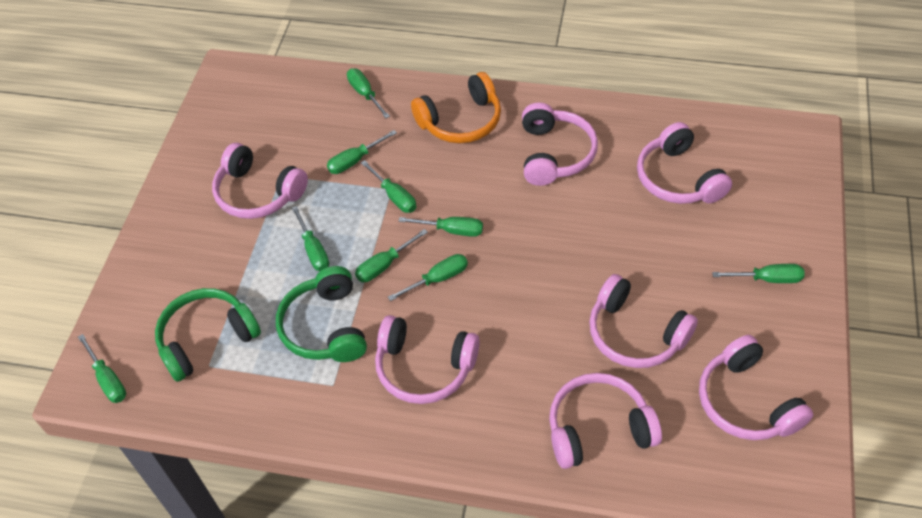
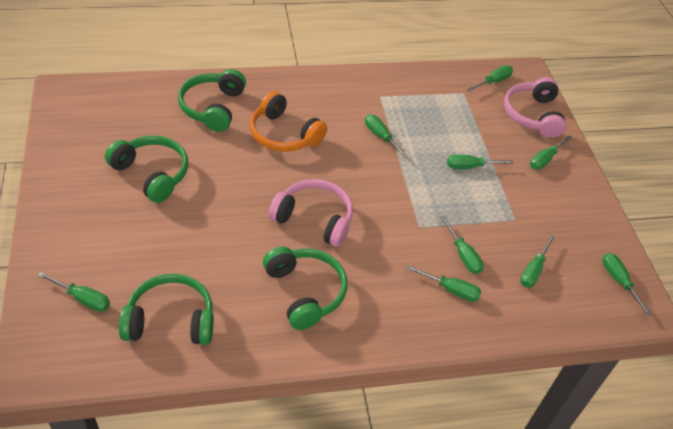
green headphones: 2 -> 4
pink headphones: 7 -> 2

